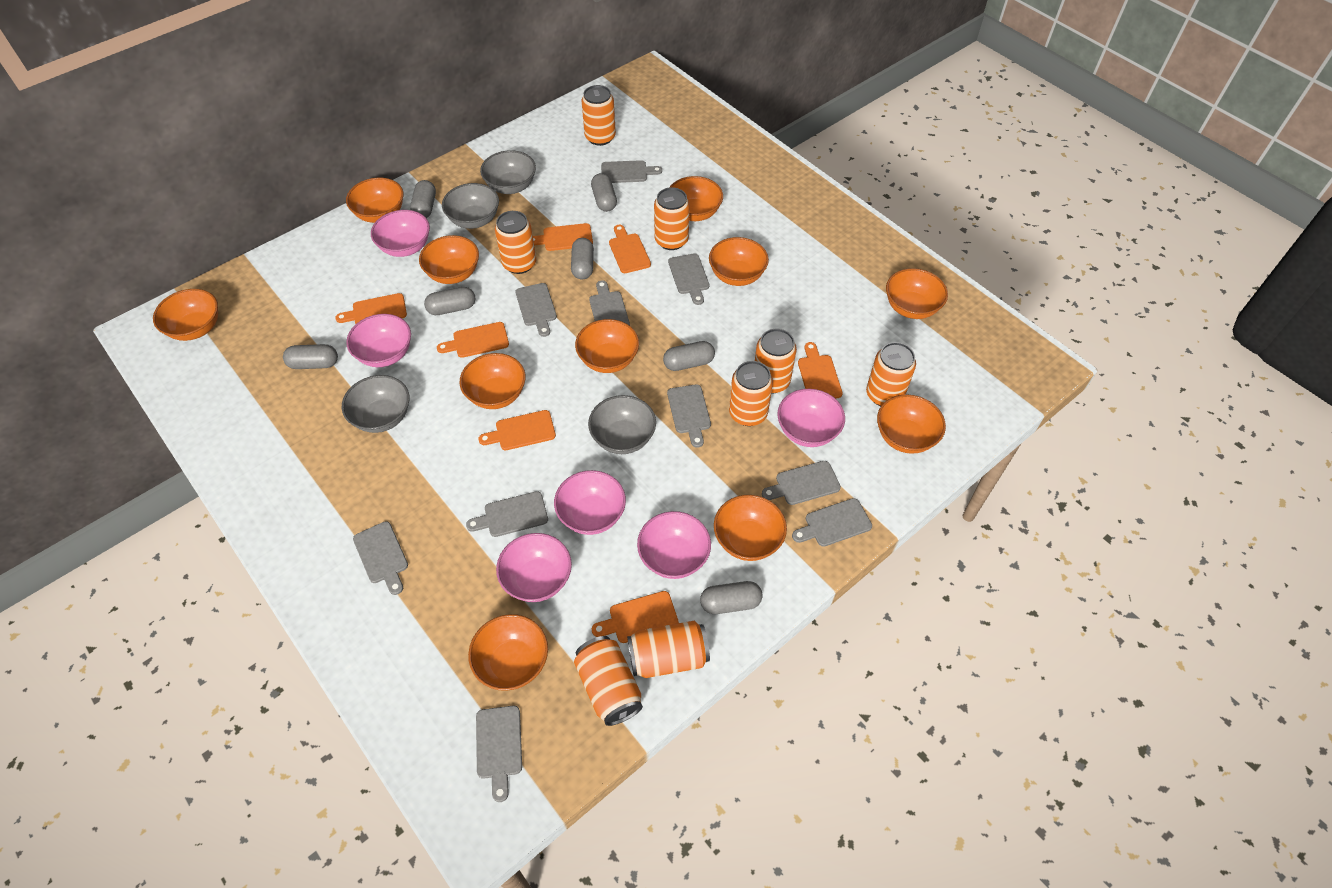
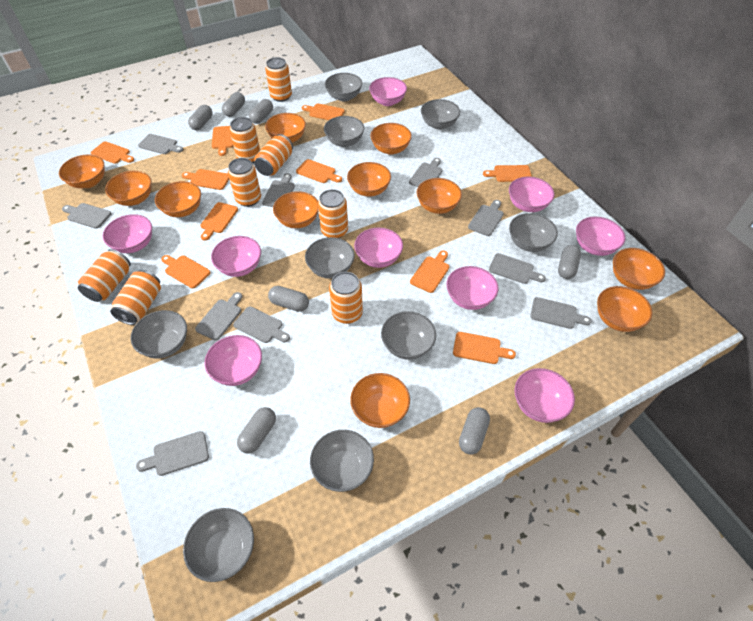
grey bowl: 4 -> 9
orange cutting board: 7 -> 10
pink bowl: 6 -> 9

